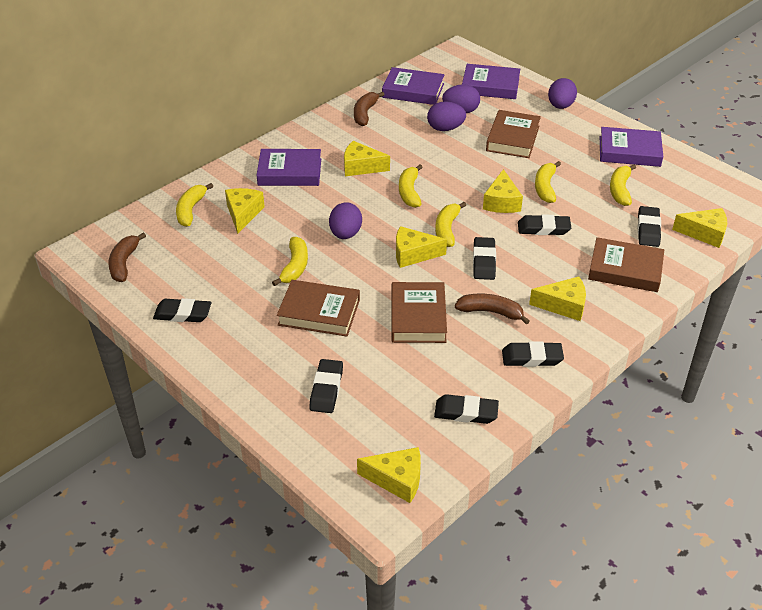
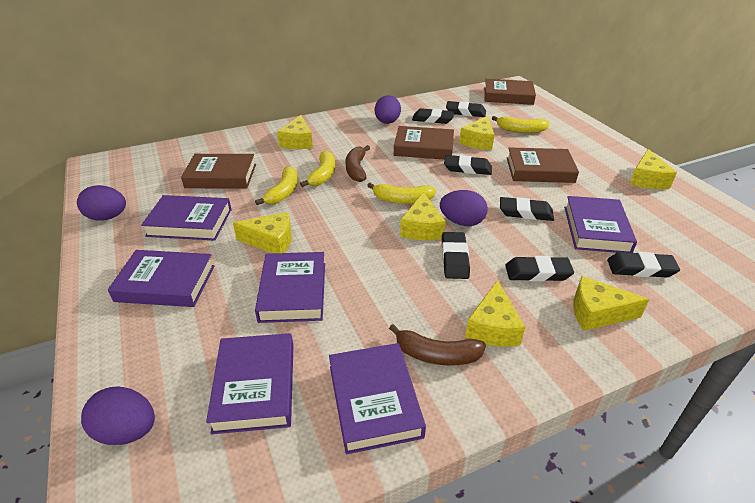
brown banana: 3 -> 2
purple book: 4 -> 6
yellow banana: 6 -> 4

